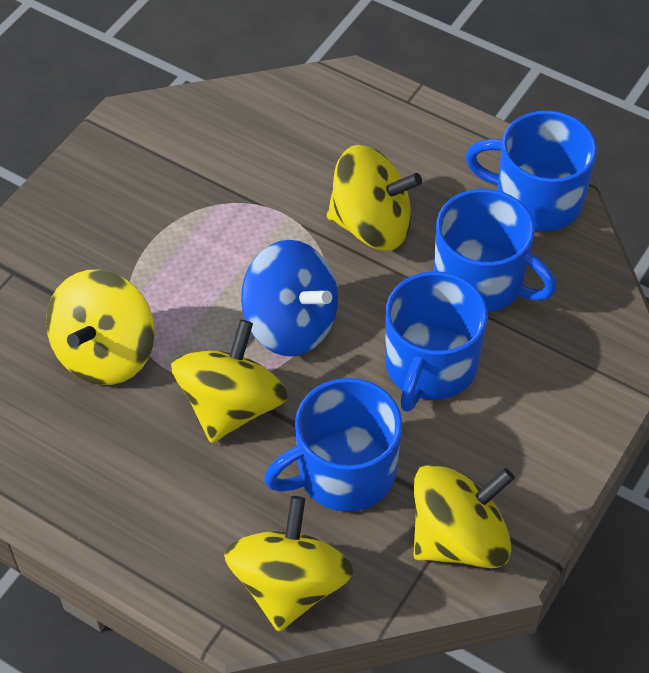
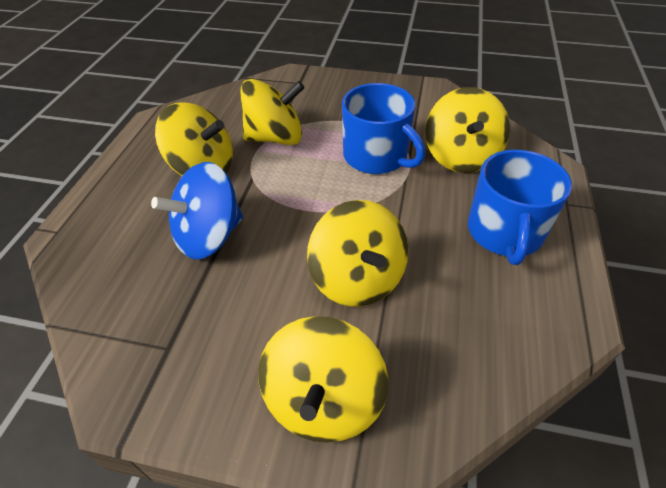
blue mug: 4 -> 2

